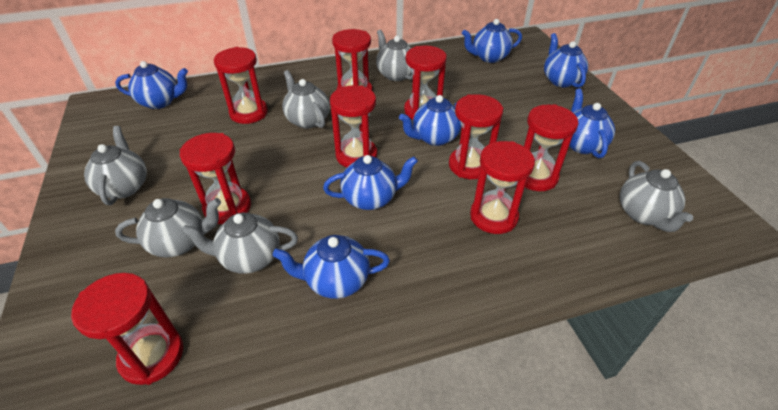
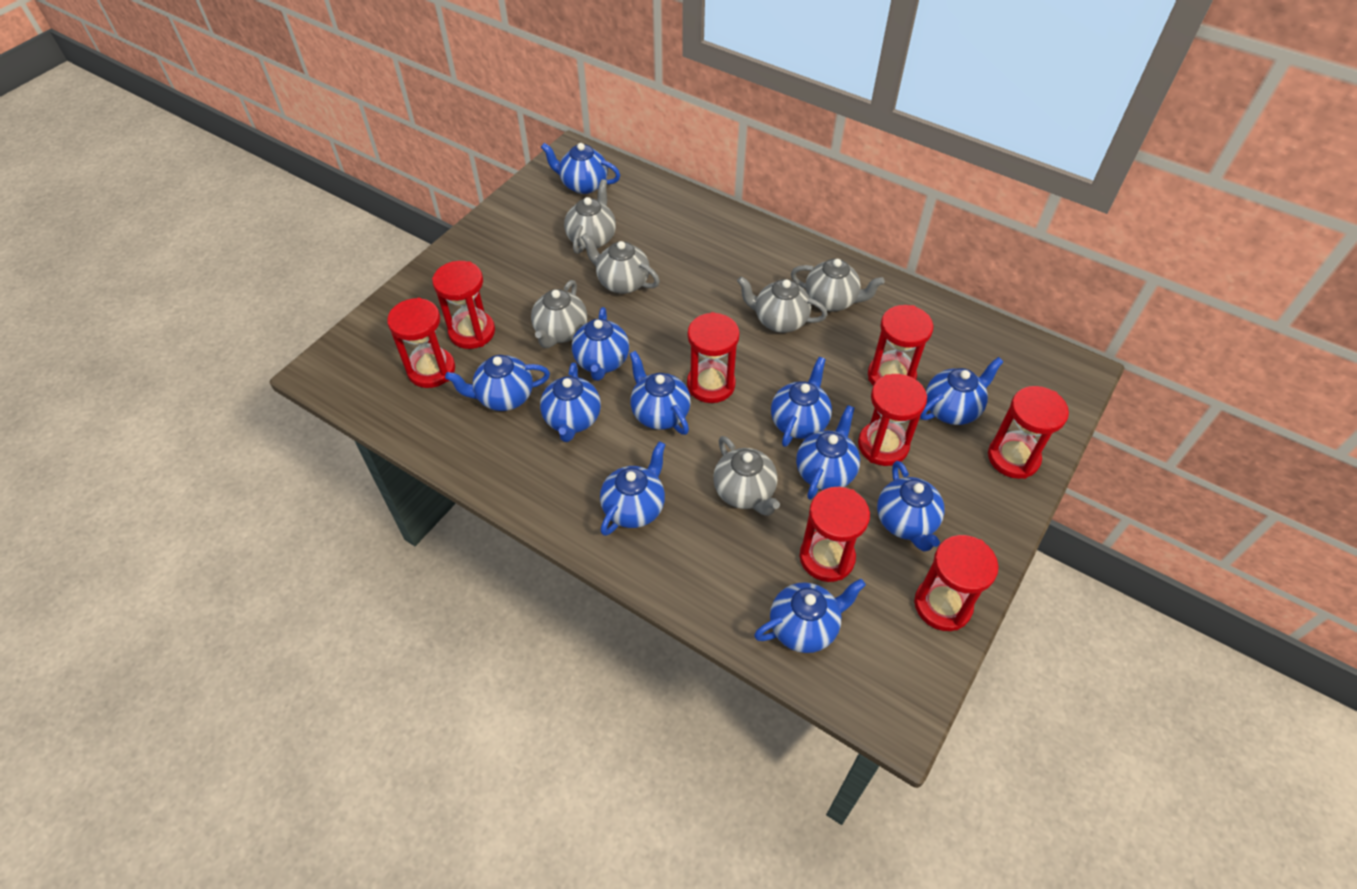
blue teapot: 7 -> 11
red hourglass: 9 -> 8

